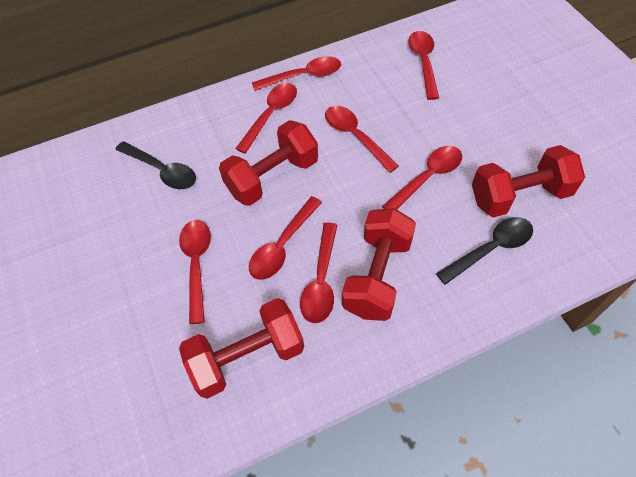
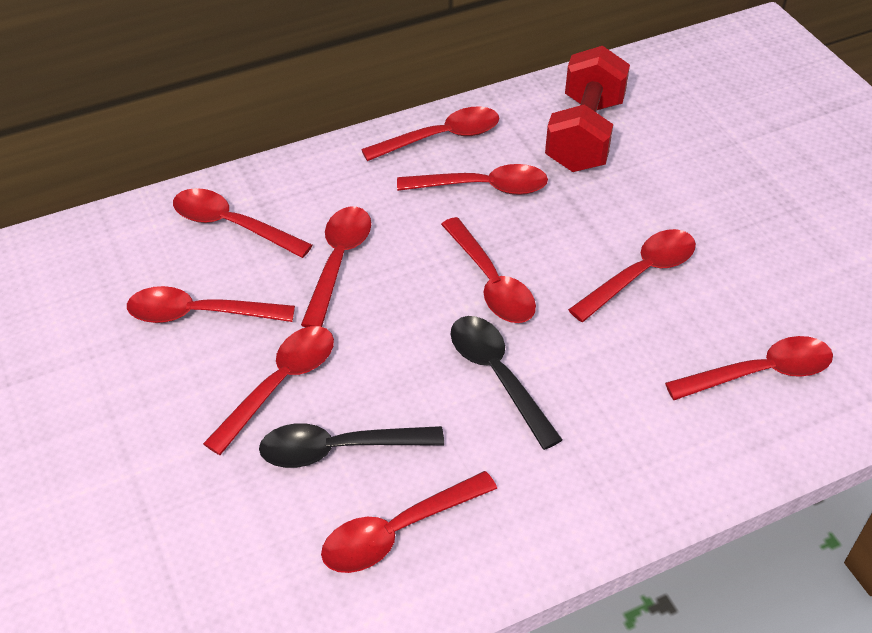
red dumbbell: 4 -> 1
red spoon: 8 -> 10

